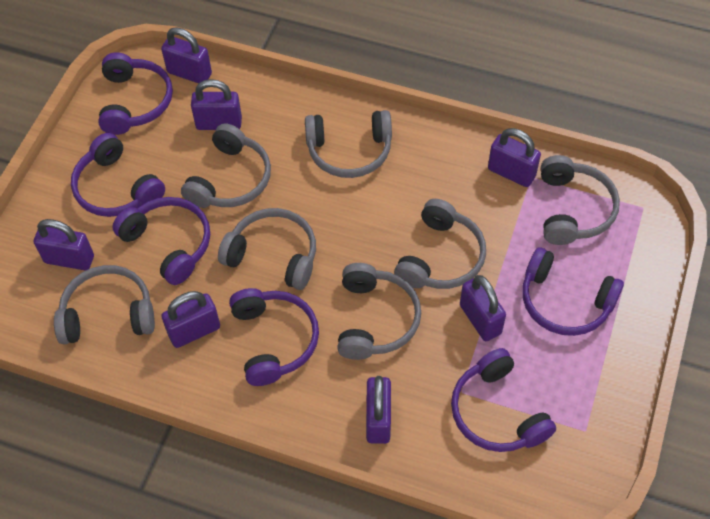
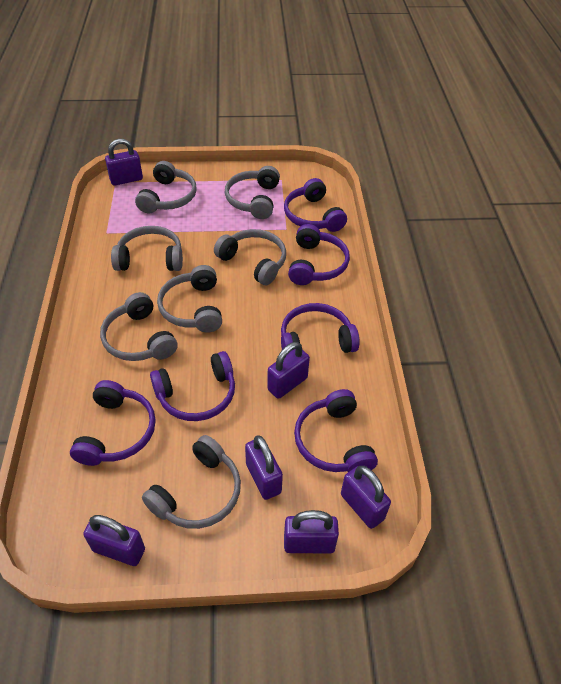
purple padlock: 7 -> 6

